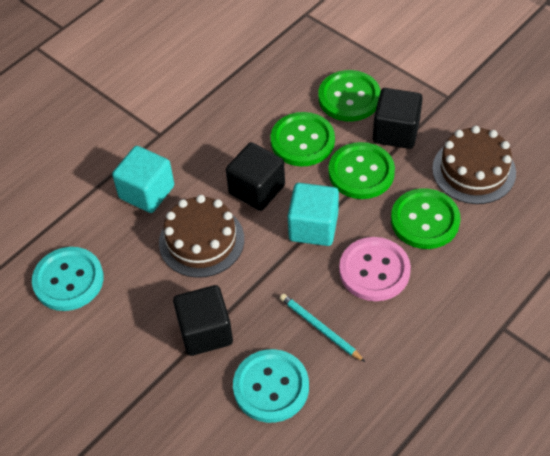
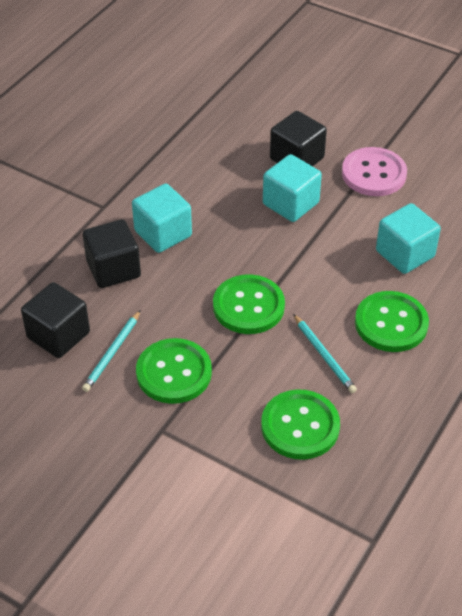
brown cake: 2 -> 0
turquoise button: 2 -> 0
turquoise cube: 2 -> 3
turquoise pencil: 1 -> 2

